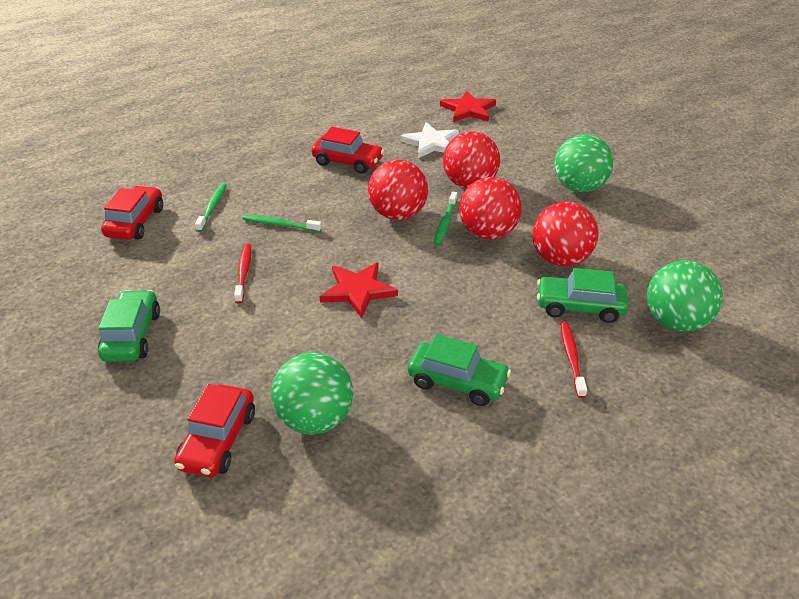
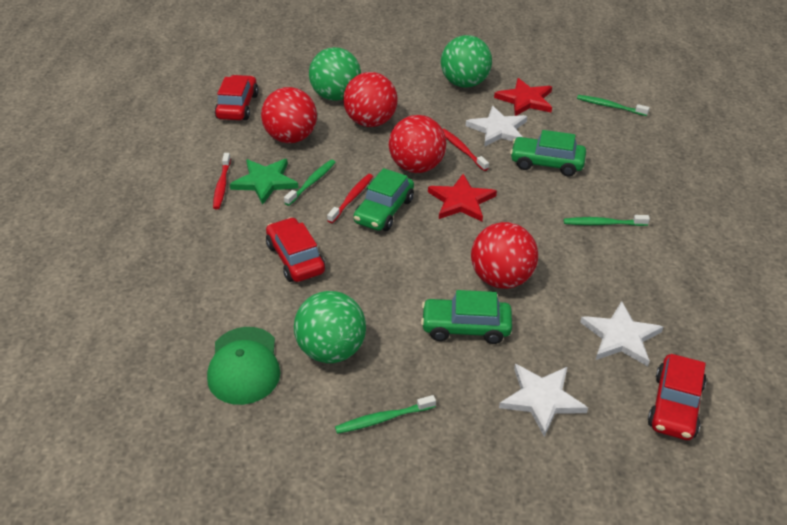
green cap: 0 -> 1
green star: 0 -> 1
green toothbrush: 3 -> 4
red toothbrush: 2 -> 3
white star: 1 -> 3

